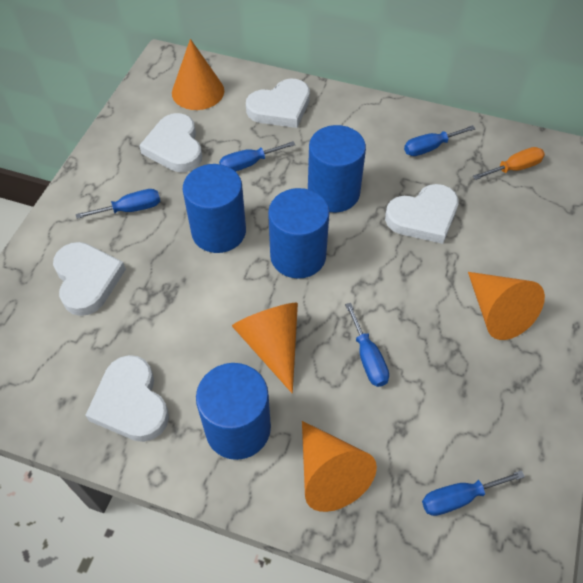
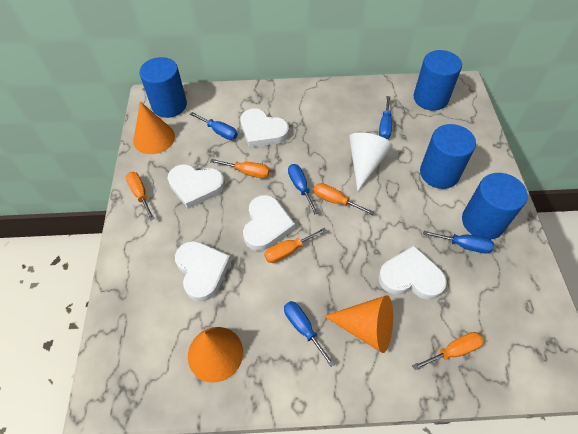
orange cone: 4 -> 3
orange screwdriver: 1 -> 5
white cone: 0 -> 1

